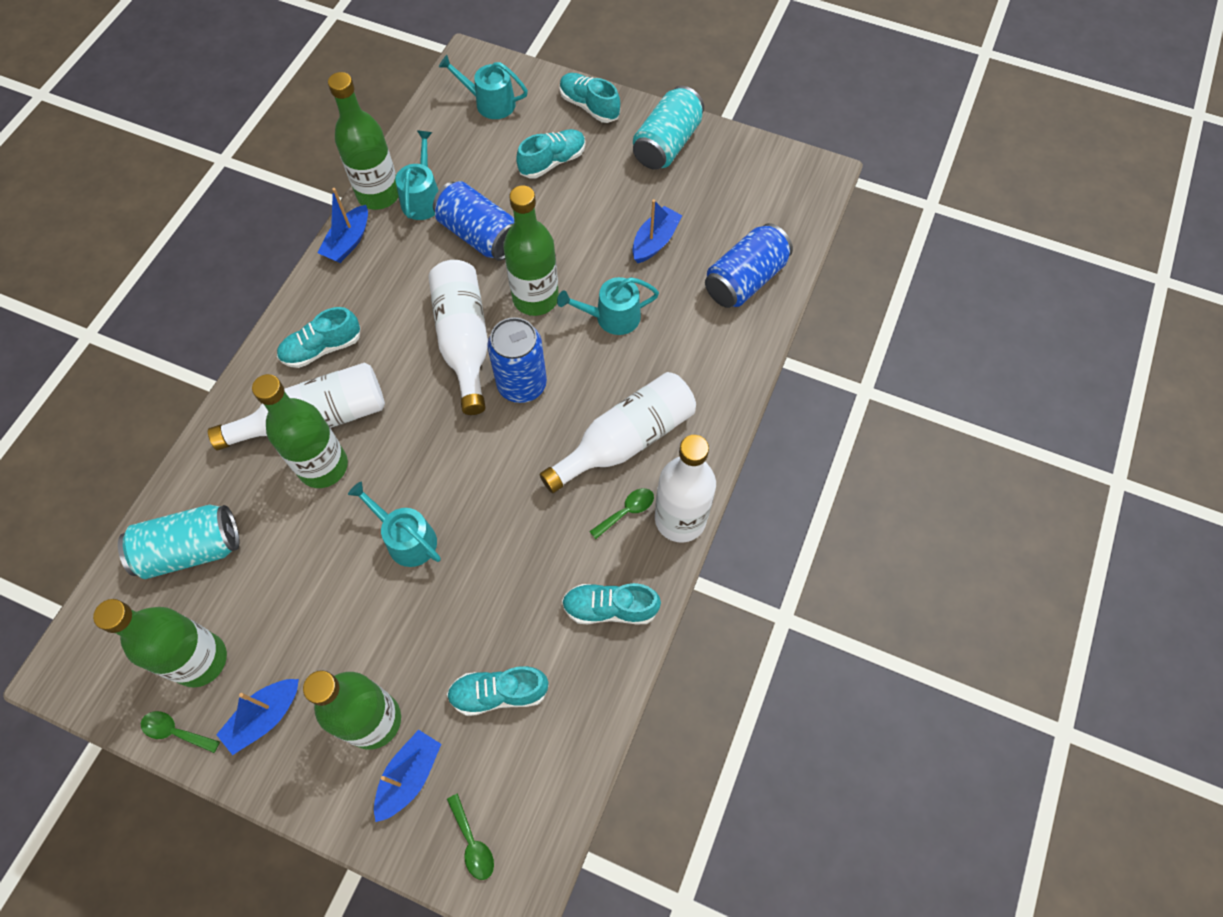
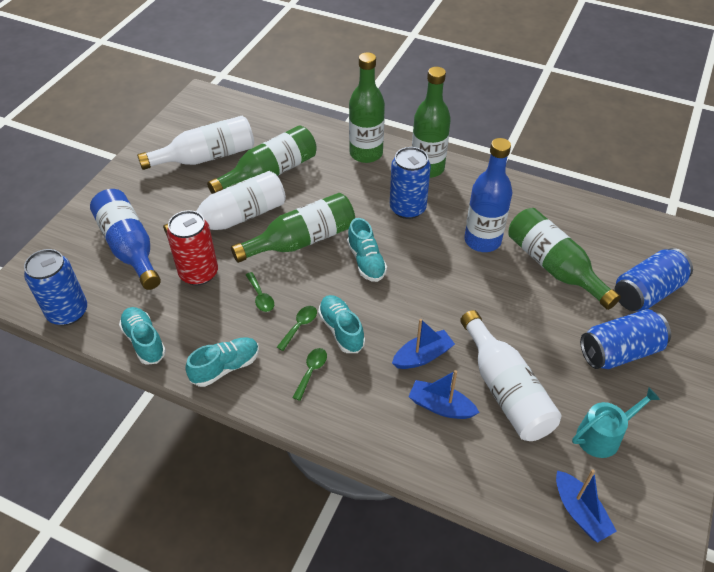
blue boat: 4 -> 3
blue bottle: 0 -> 2
blue can: 3 -> 4
red can: 0 -> 1
turquoise can: 2 -> 0
turquoise shoe: 5 -> 4
turquoise watering can: 4 -> 1
white bottle: 4 -> 3

